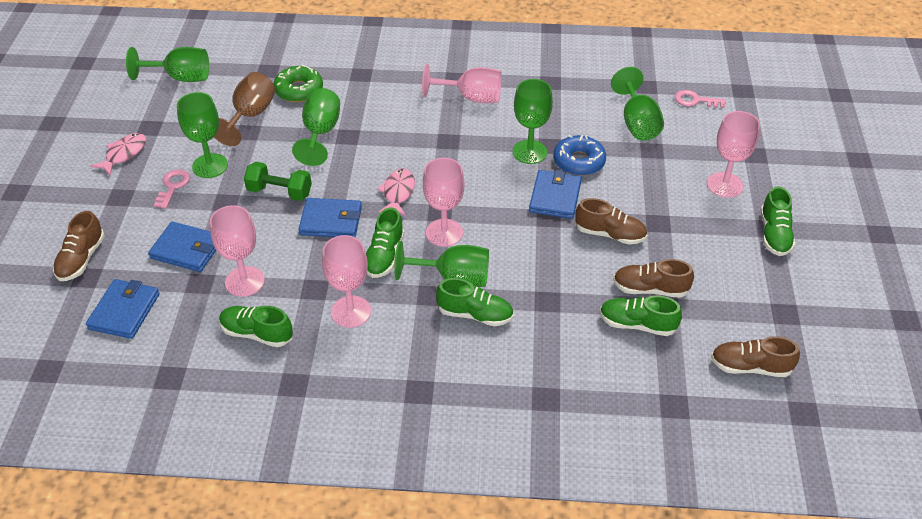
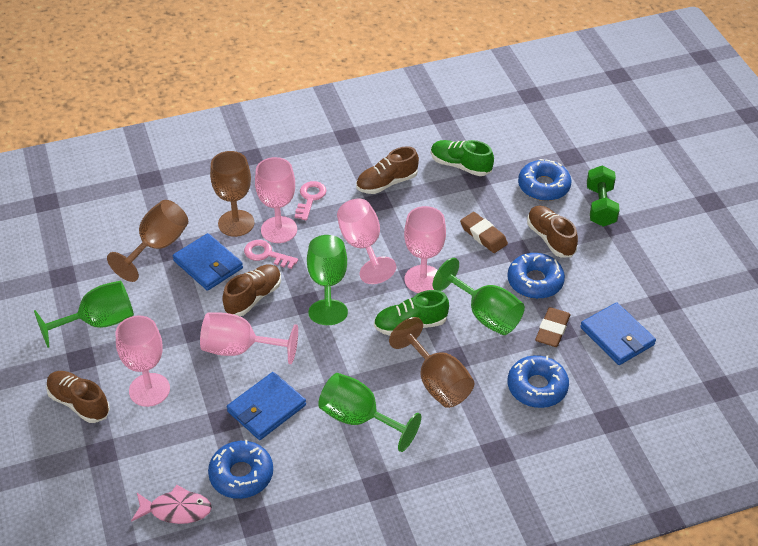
blue donut: 1 -> 4
blue wallet: 4 -> 3
brown eraser: 0 -> 2
brown goblet: 1 -> 3
green donut: 1 -> 0
green goblet: 6 -> 4
green shoe: 5 -> 2
pink fish: 2 -> 1

